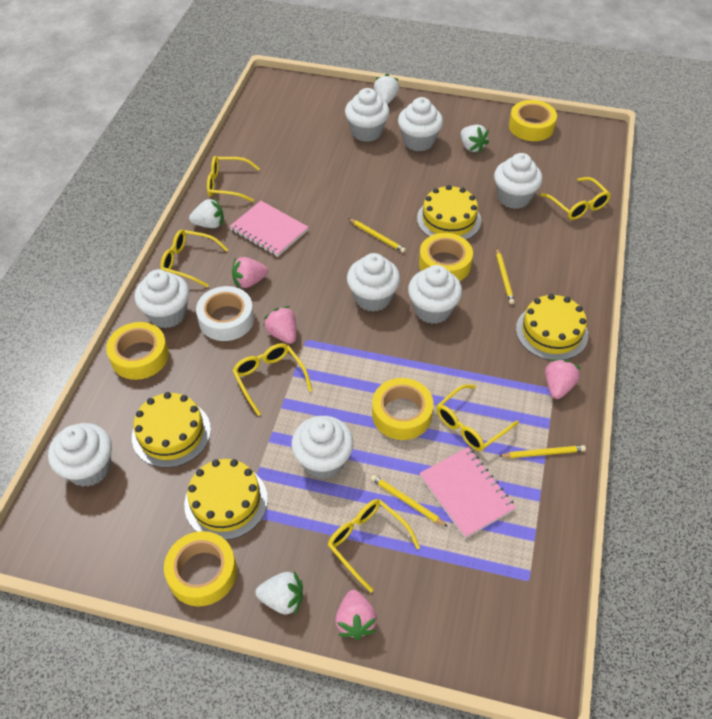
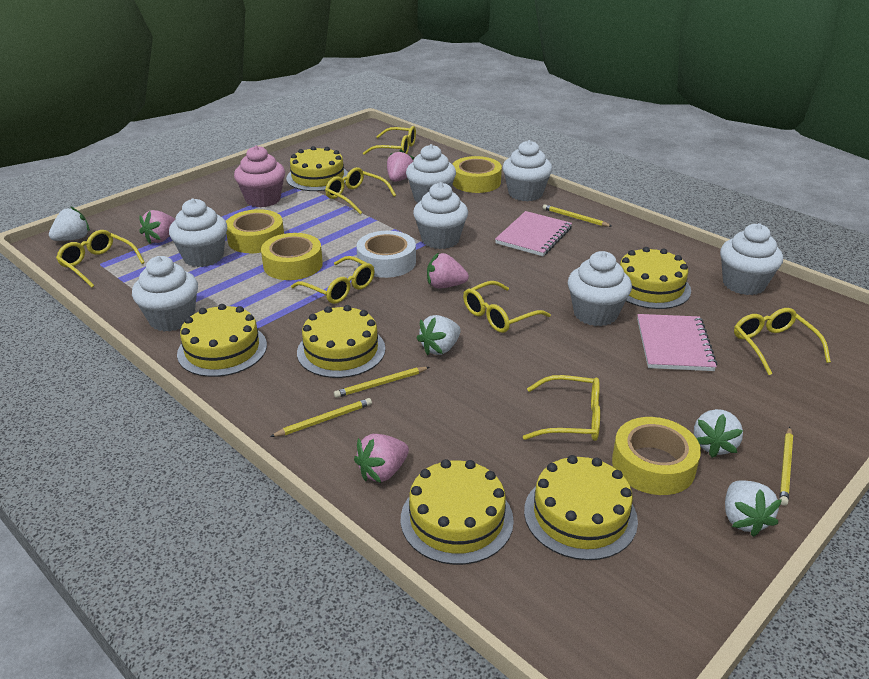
pink cupcake: 0 -> 1
white cupcake: 8 -> 7
yellow cake: 4 -> 6
yellow glasses: 6 -> 7
yellow tape: 5 -> 4

